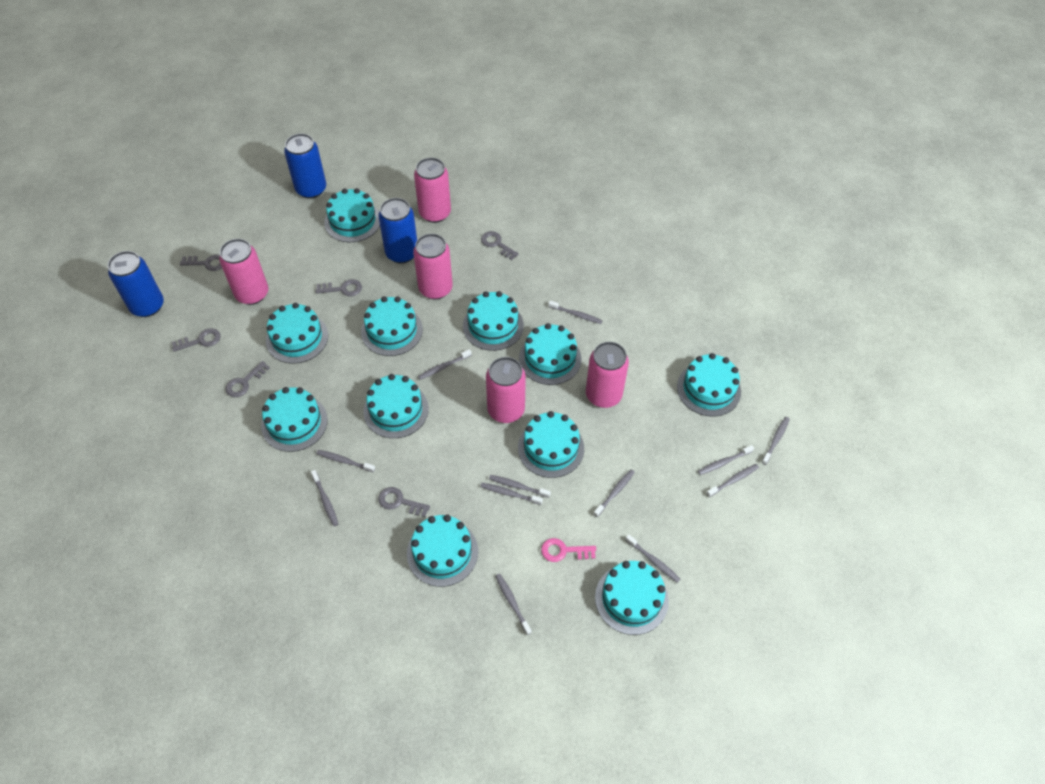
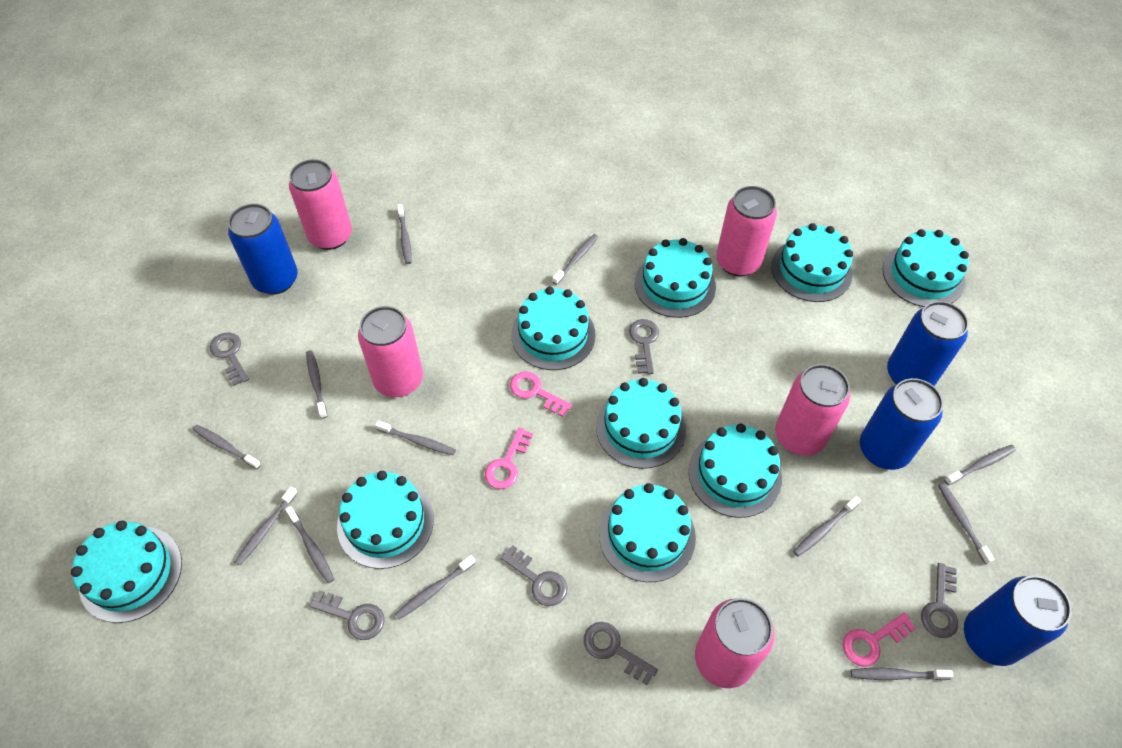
blue can: 3 -> 4
pink key: 1 -> 3
turquoise cake: 11 -> 9

